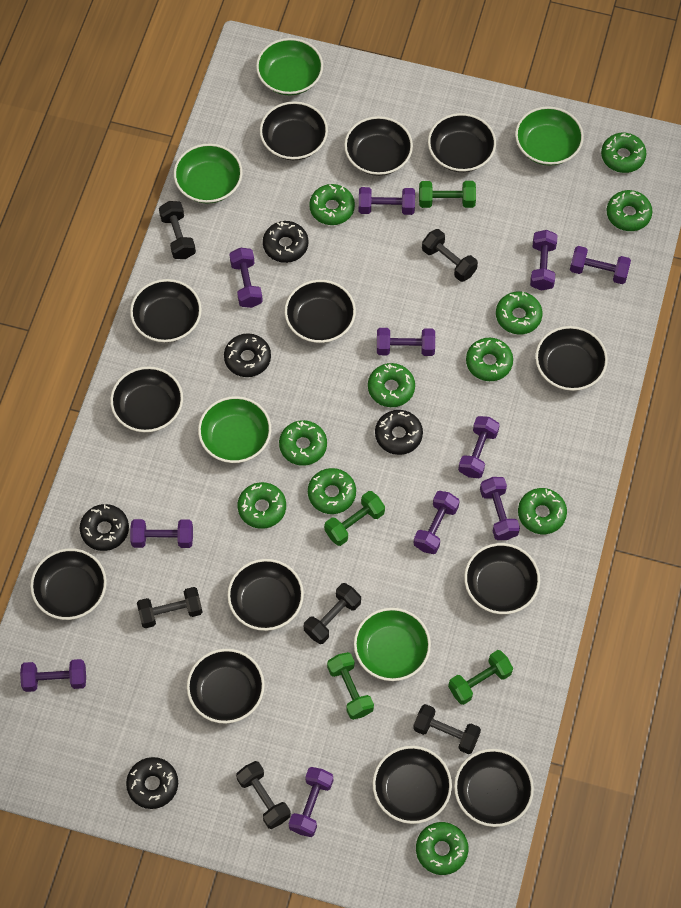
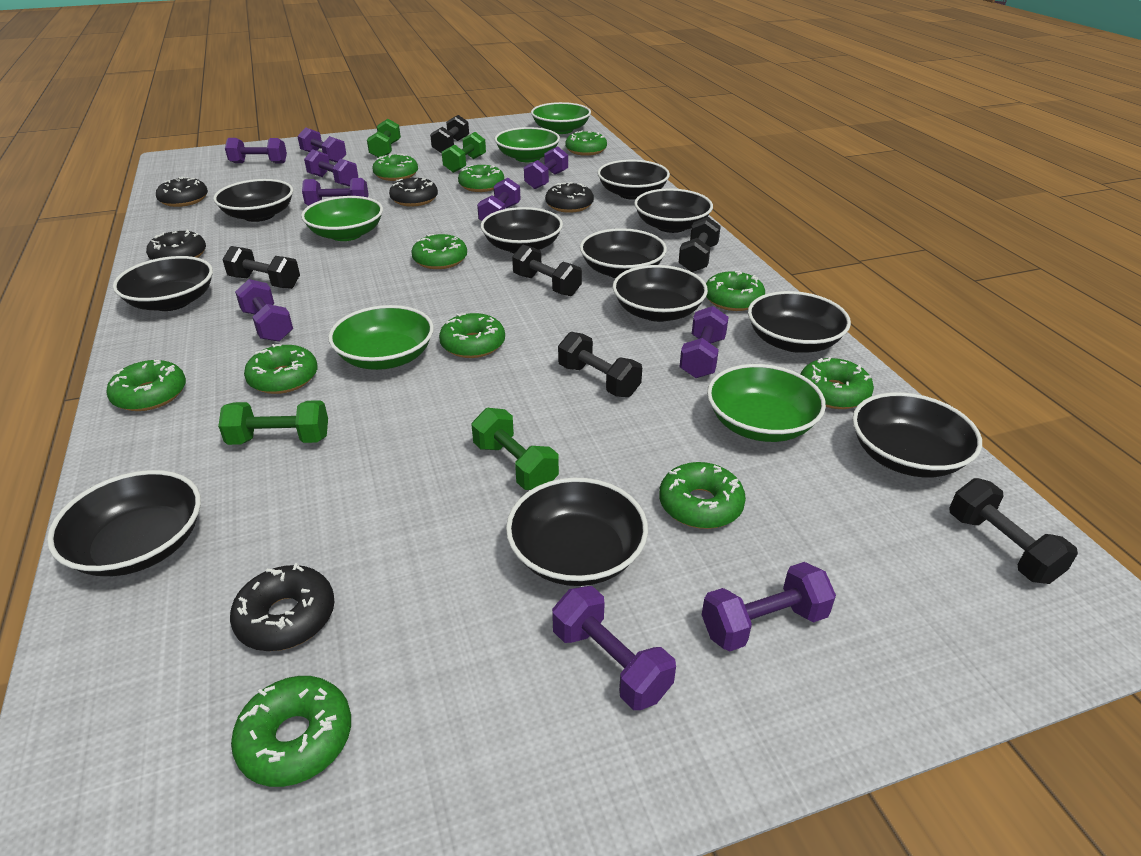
black bowl: 13 -> 11
purple dumbbell: 11 -> 10

